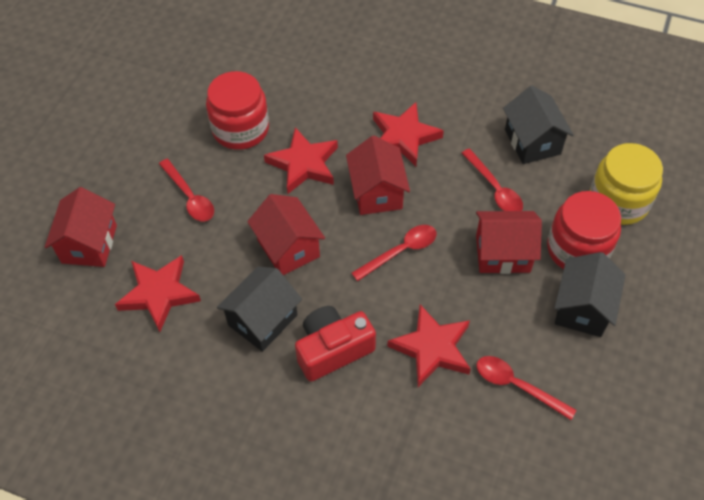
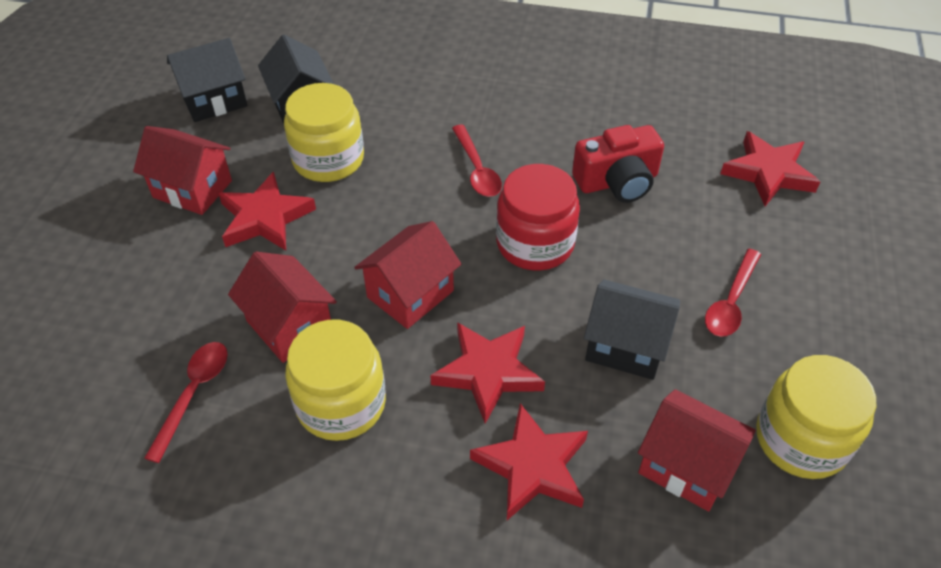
red jar: 2 -> 1
red spoon: 4 -> 3
yellow jar: 1 -> 3

